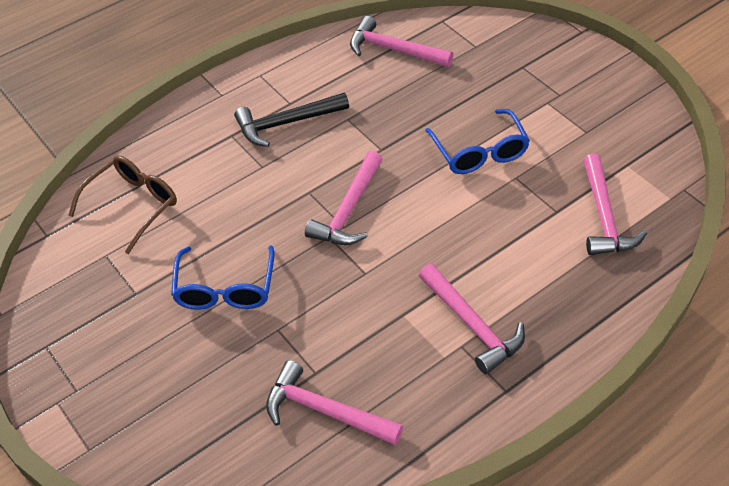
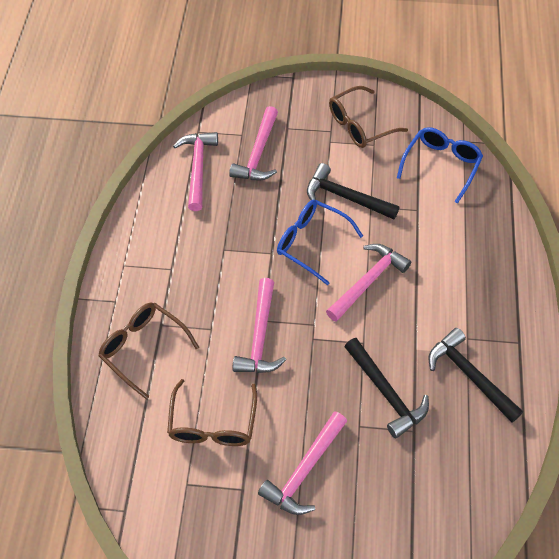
black hammer: 1 -> 3
brown glasses: 1 -> 3

